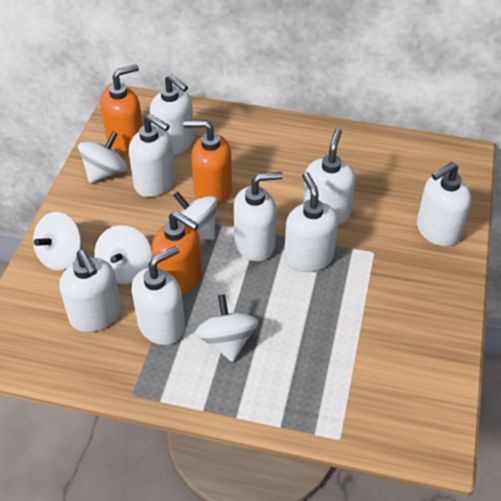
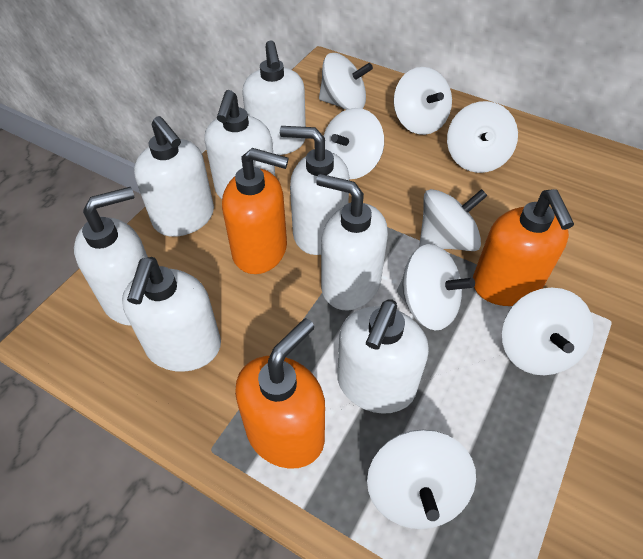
white spinning top: 5 -> 8

